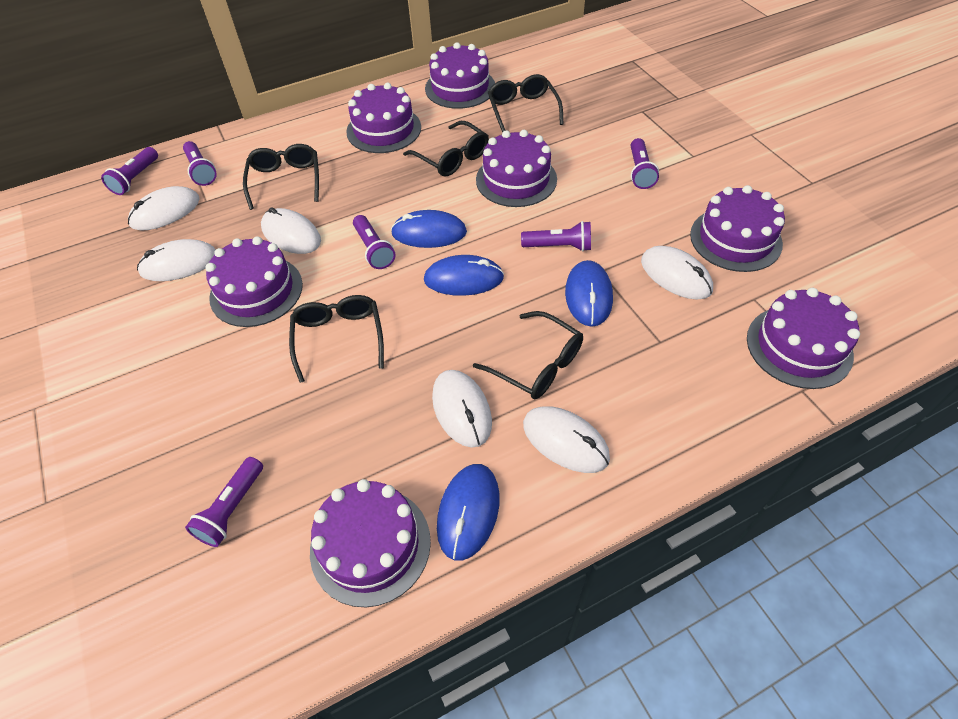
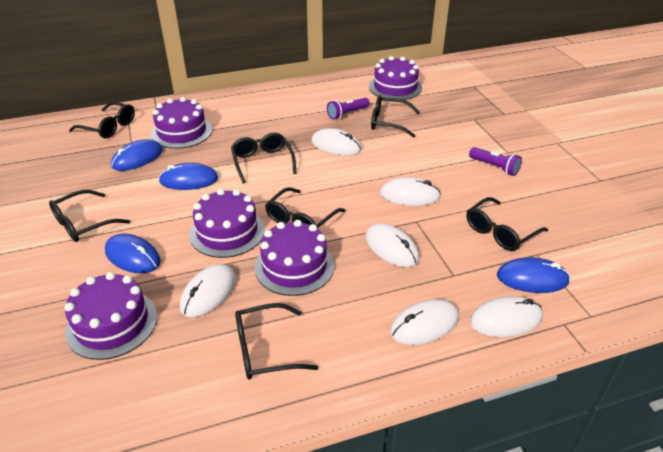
black glasses: 5 -> 7
purple cake: 7 -> 5
purple flashlight: 6 -> 2

